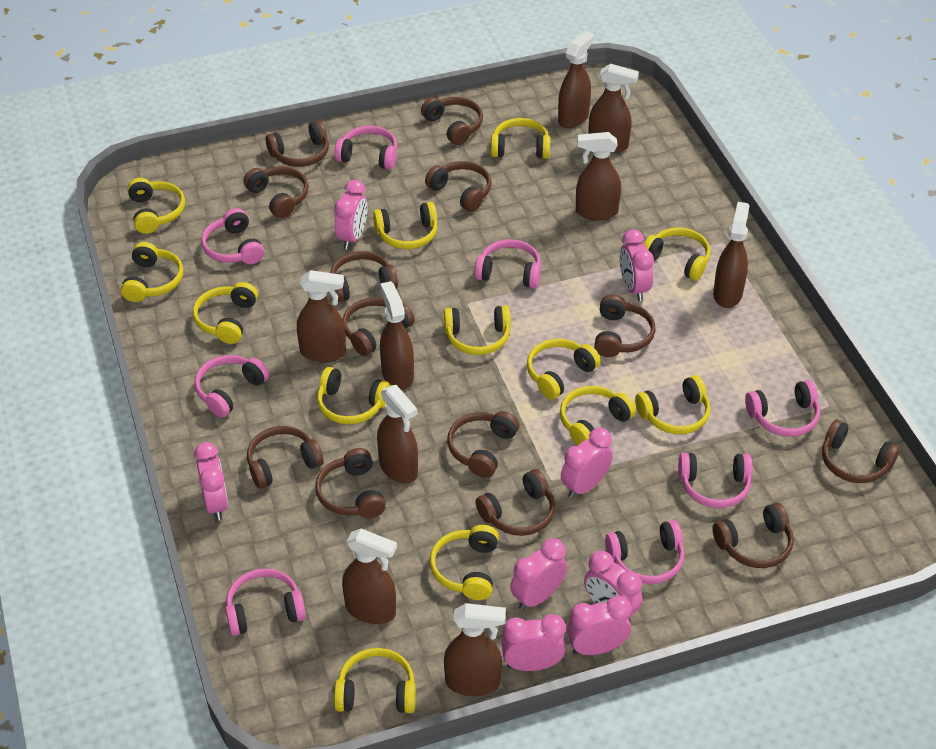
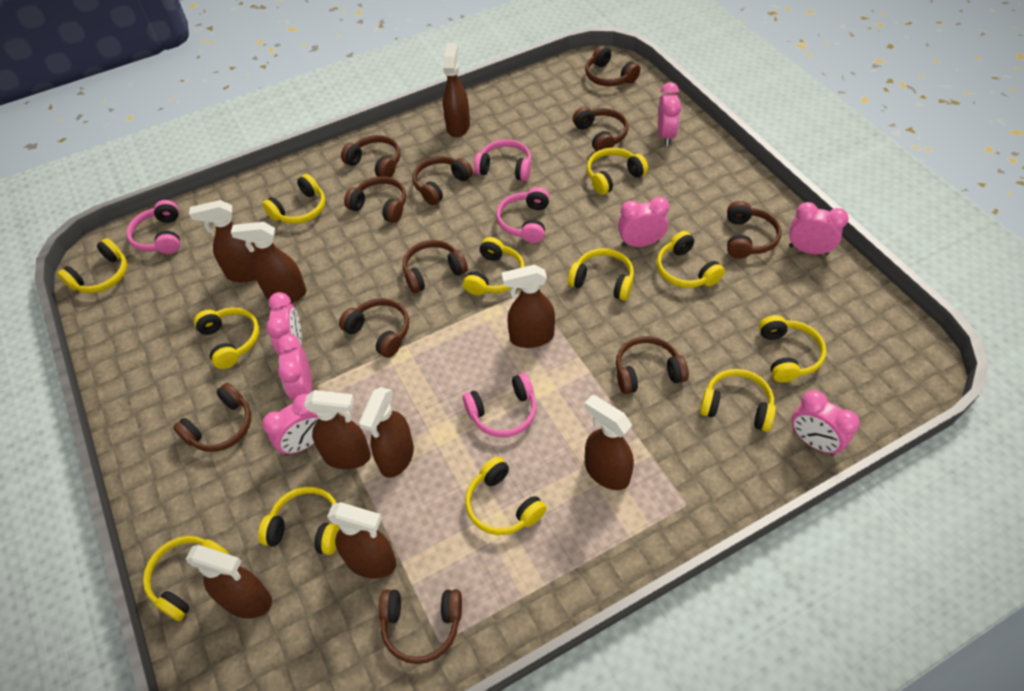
brown headphones: 13 -> 11
pink clock: 8 -> 7
pink headphones: 8 -> 4
yellow headphones: 13 -> 12

